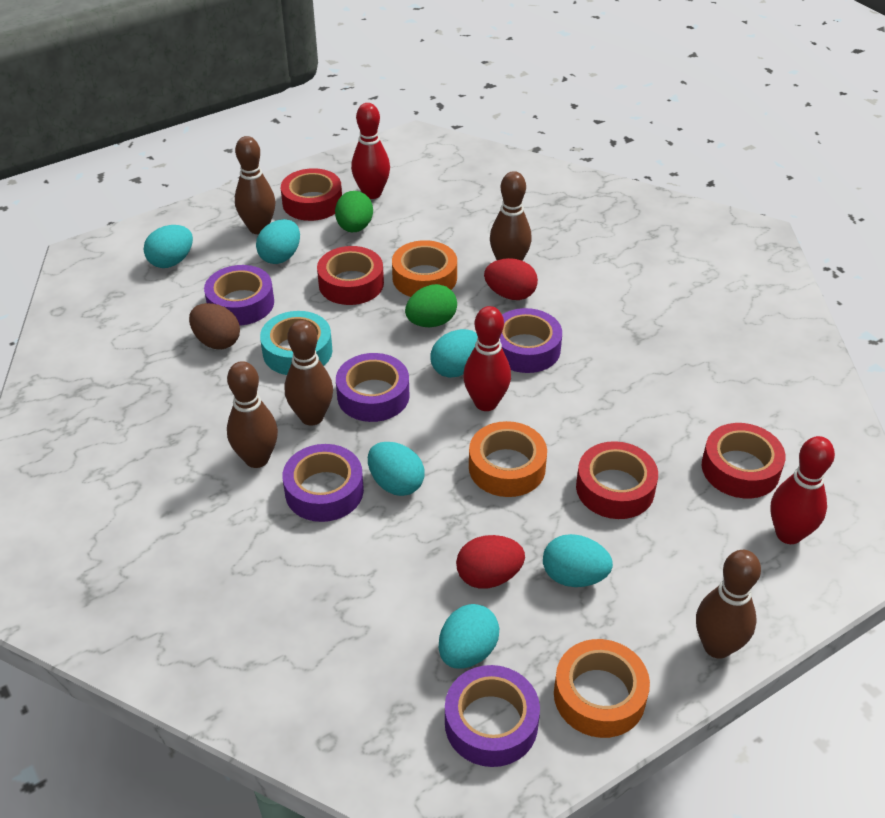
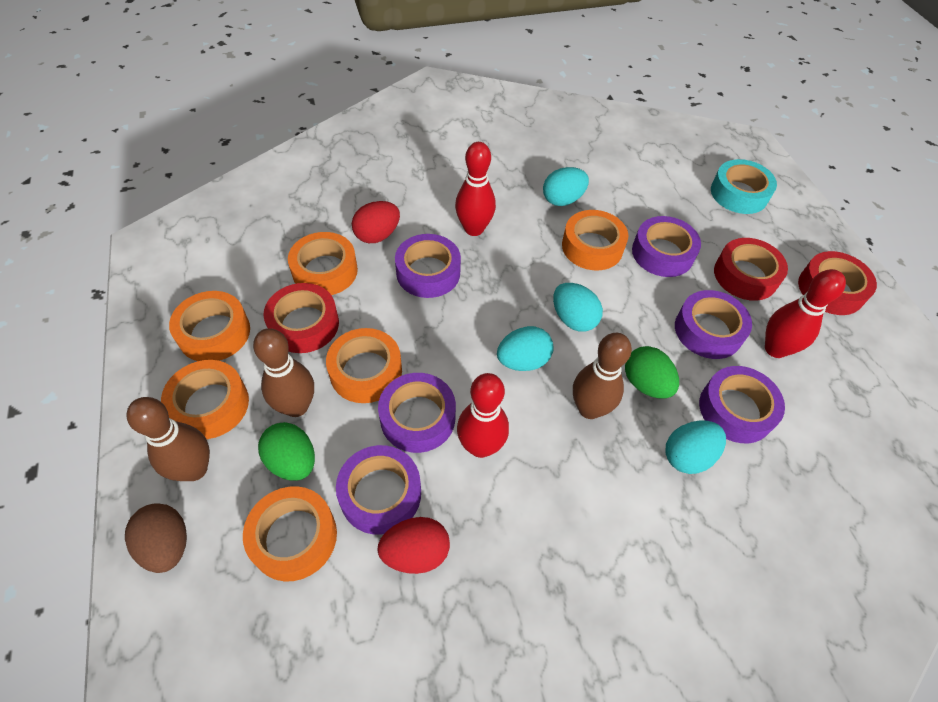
brown bowling pin: 5 -> 3
orange tape: 3 -> 6
purple tape: 5 -> 6
red tape: 4 -> 3
turquoise egg: 6 -> 4

